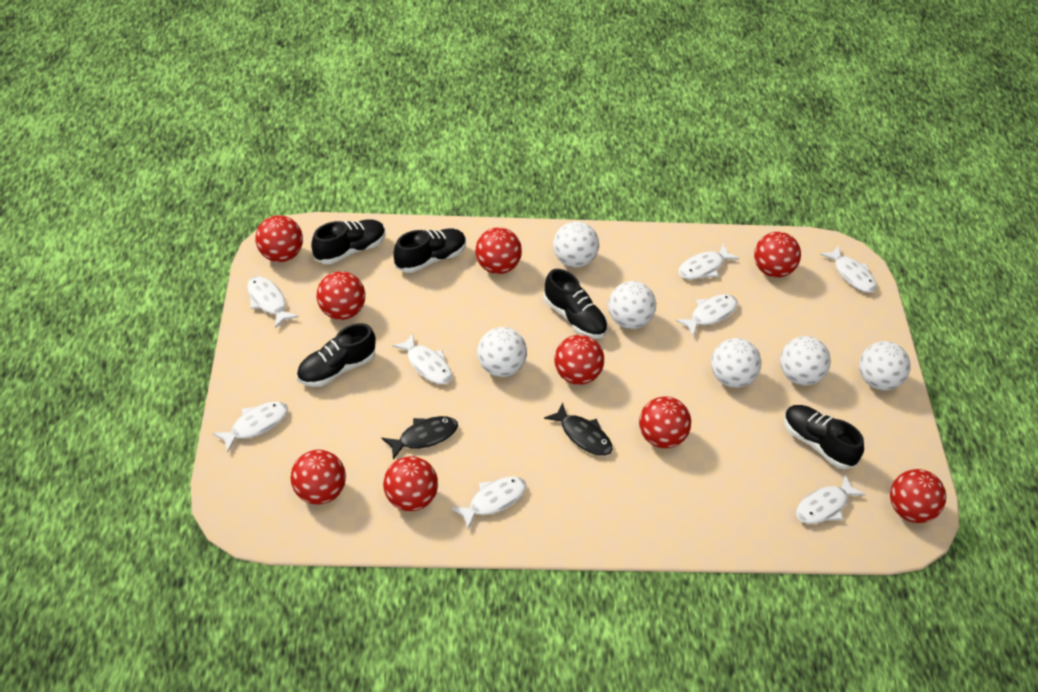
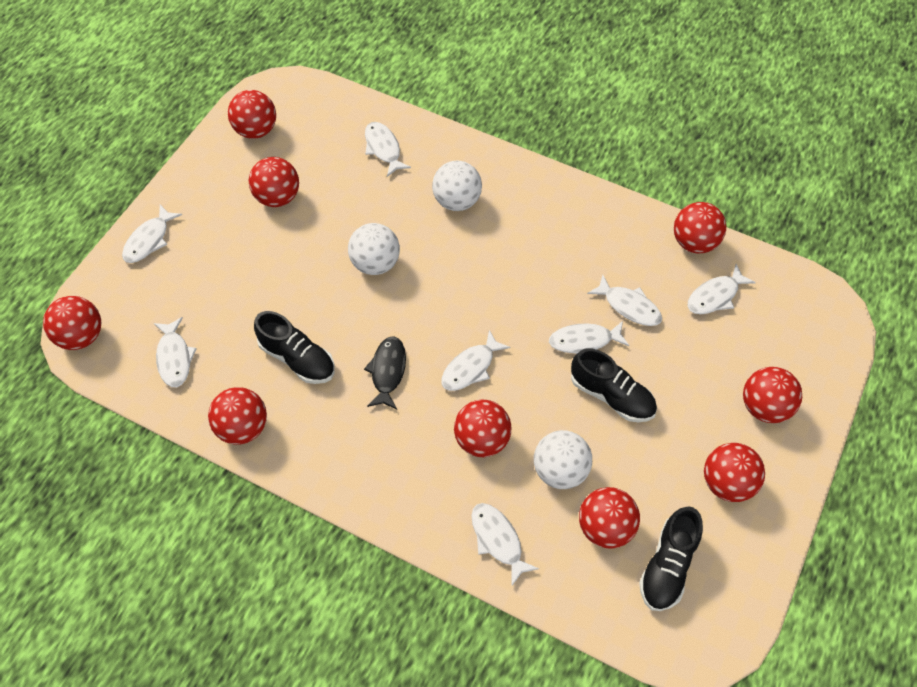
black fish: 2 -> 1
black shoe: 5 -> 3
white ball: 6 -> 3

